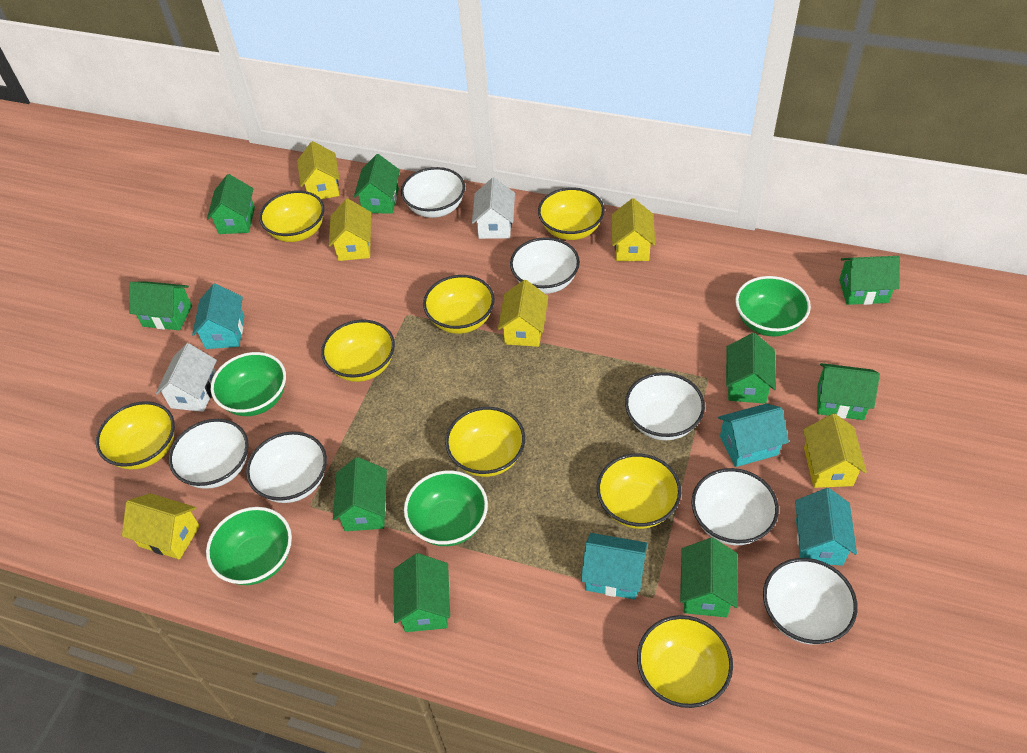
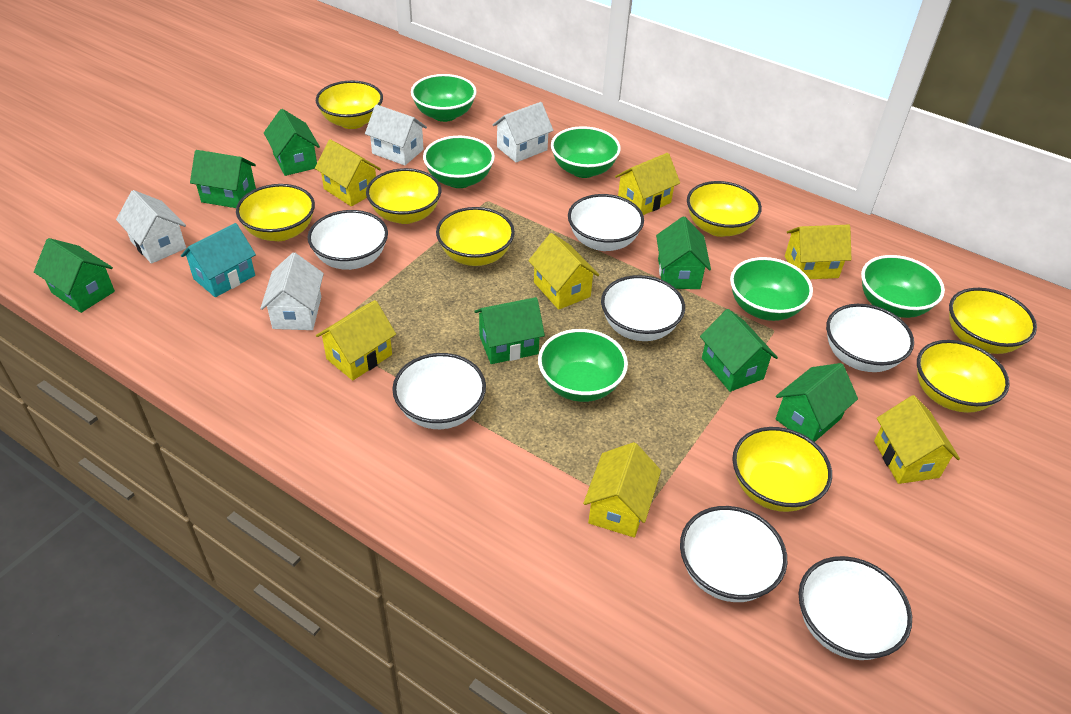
green bowl: 4 -> 6
green house: 9 -> 7
turquoise house: 4 -> 1
white house: 2 -> 4
yellow house: 6 -> 7

